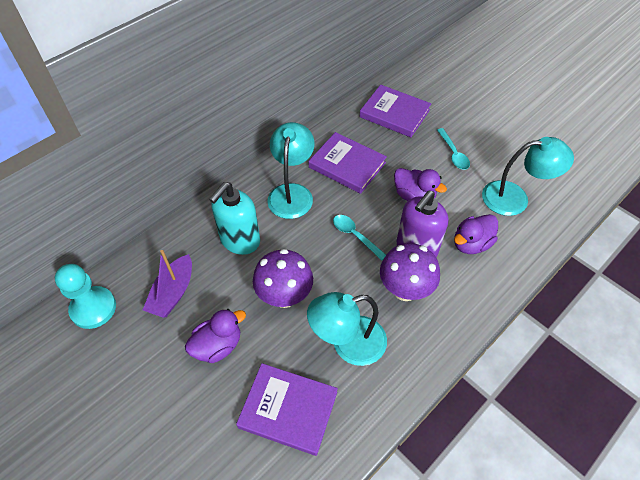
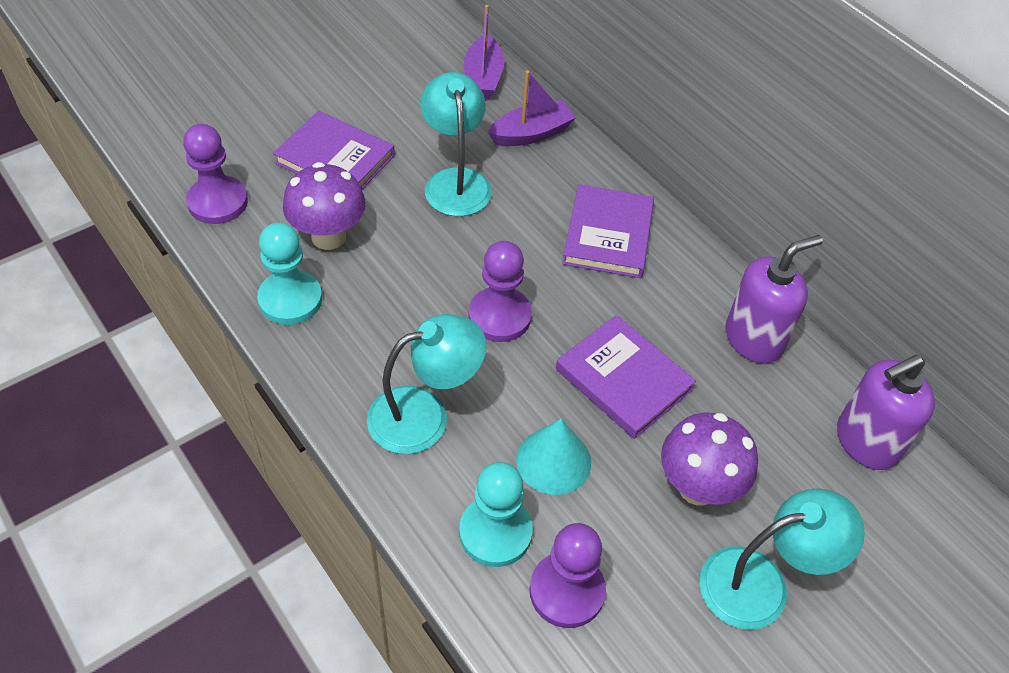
purple boat: 1 -> 2
purple duck: 3 -> 0
purple pawn: 0 -> 3
purple soap dispenser: 1 -> 2
turquoise cone: 0 -> 1
turquoise pawn: 1 -> 2
turquoise soap dispenser: 1 -> 0
turquoise spoon: 2 -> 0

